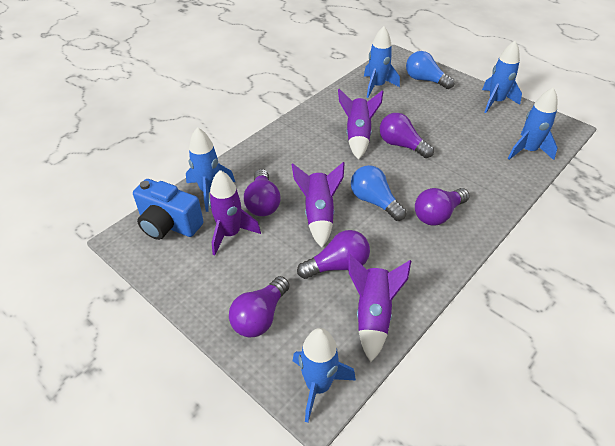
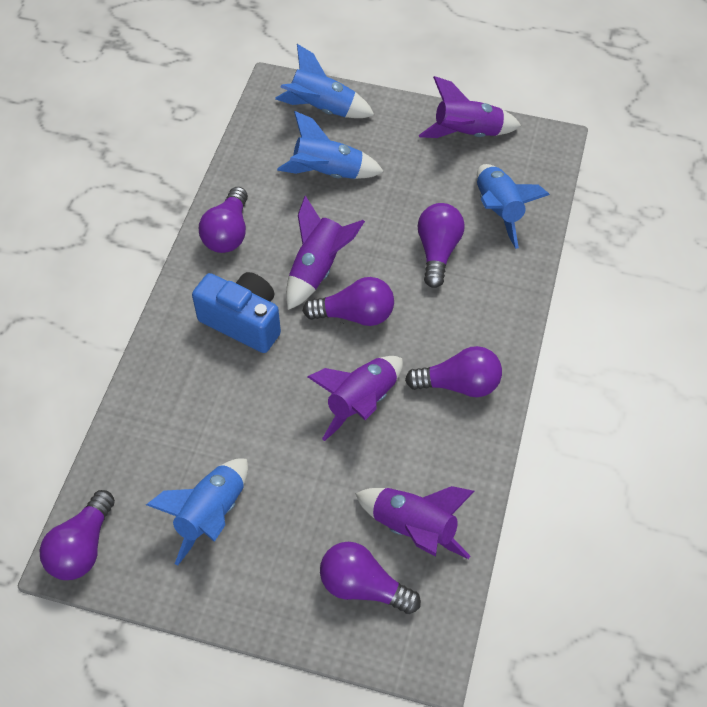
blue light bulb: 2 -> 0
blue rocket: 5 -> 4
purple light bulb: 5 -> 6

